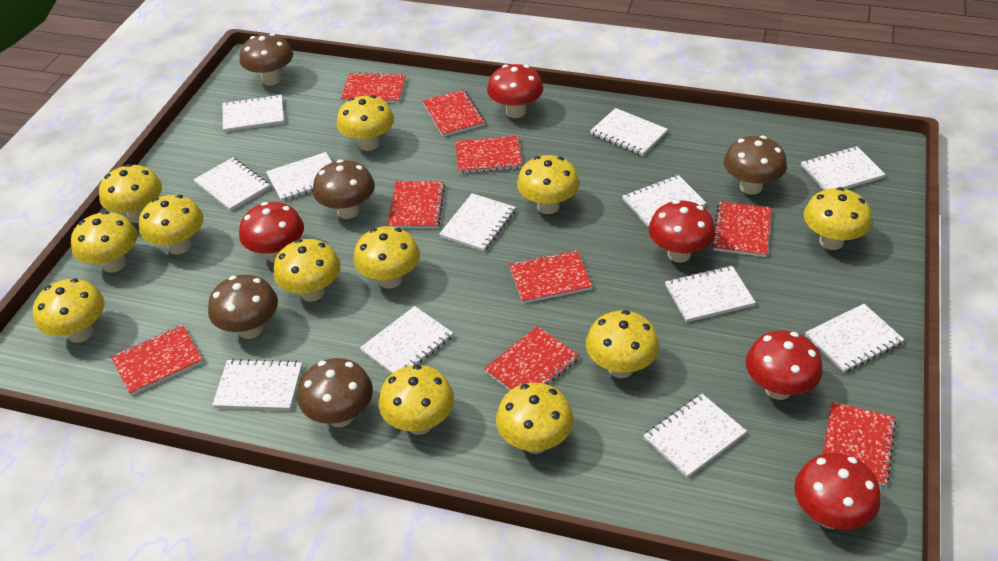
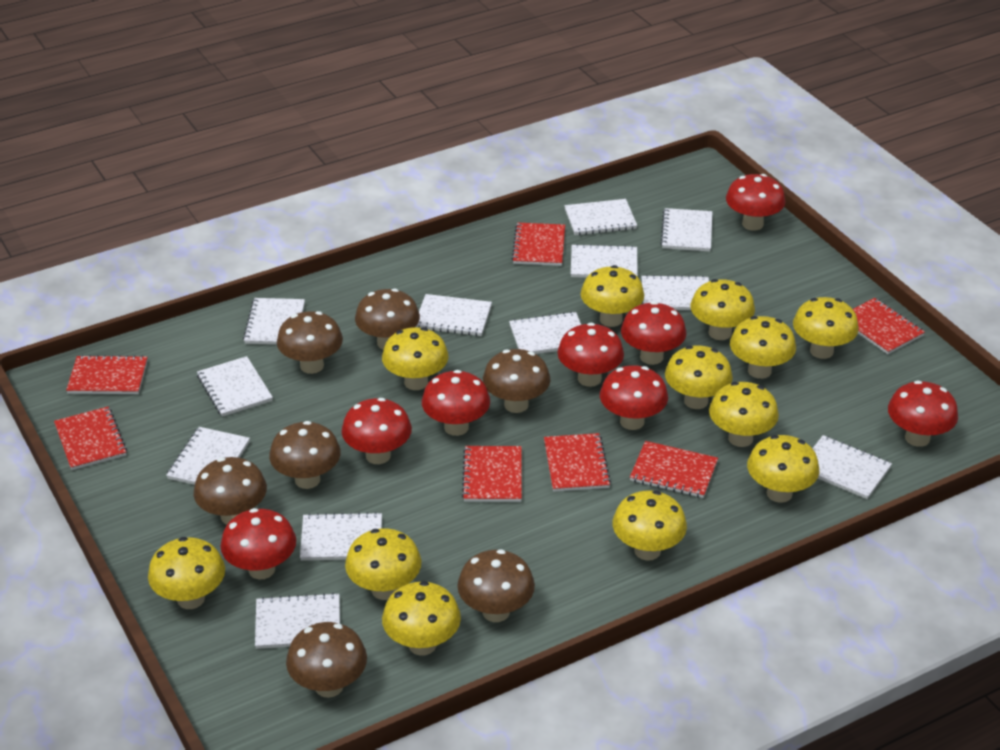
brown mushroom: 5 -> 7
red mushroom: 5 -> 8
red notebook: 9 -> 7

